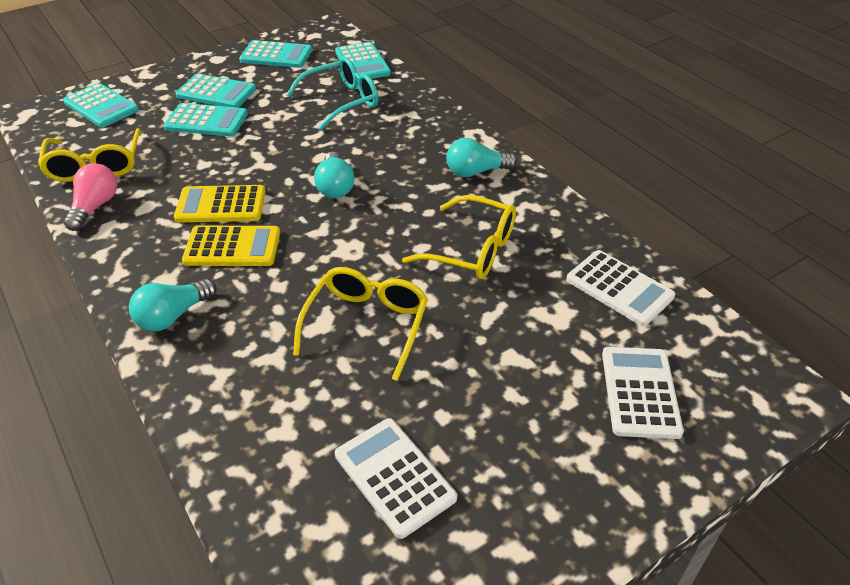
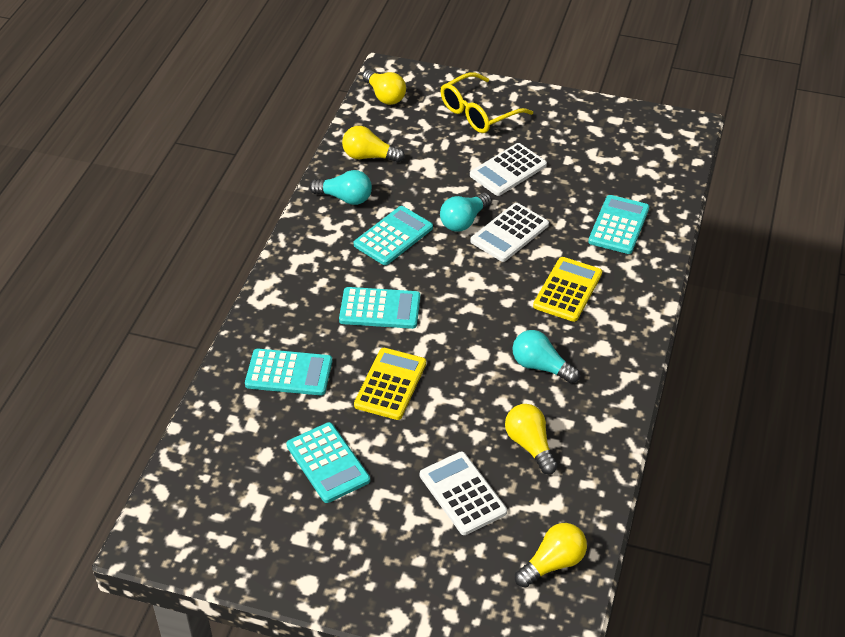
pink light bulb: 1 -> 0
turquoise glasses: 1 -> 0
yellow glasses: 3 -> 1
yellow light bulb: 0 -> 4

